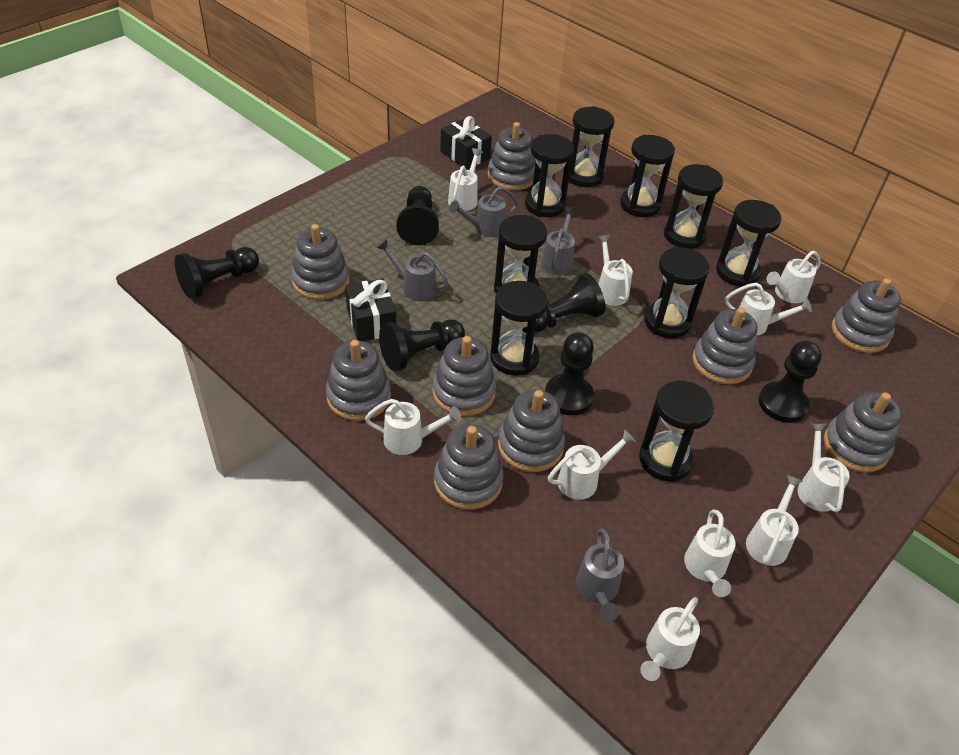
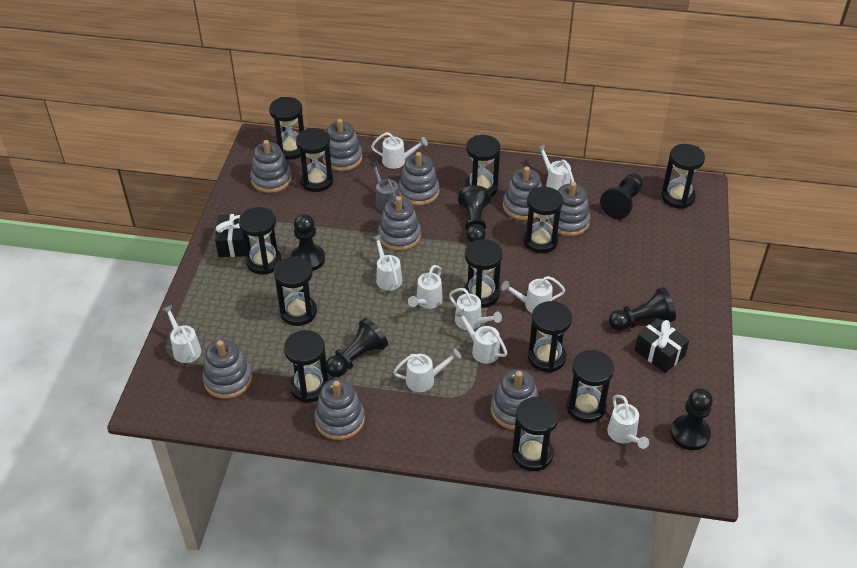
black hourglass: 9 -> 12
grey watering can: 4 -> 1

